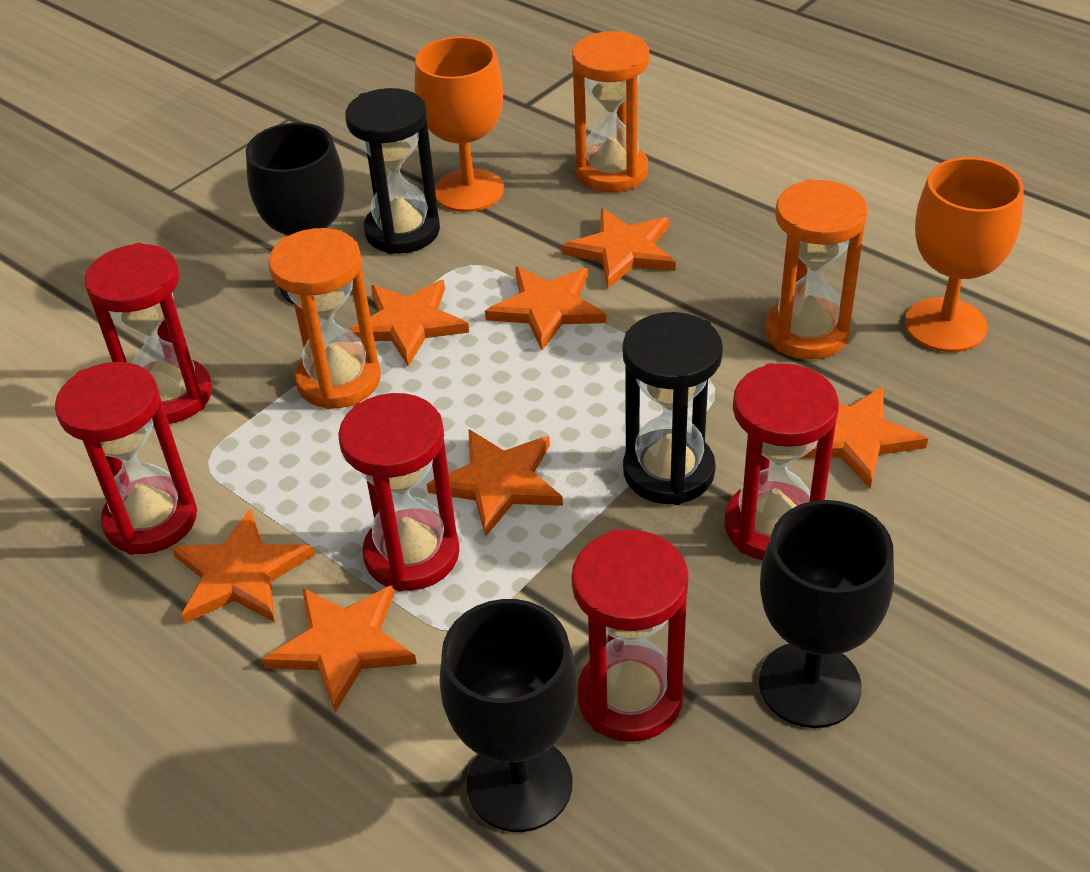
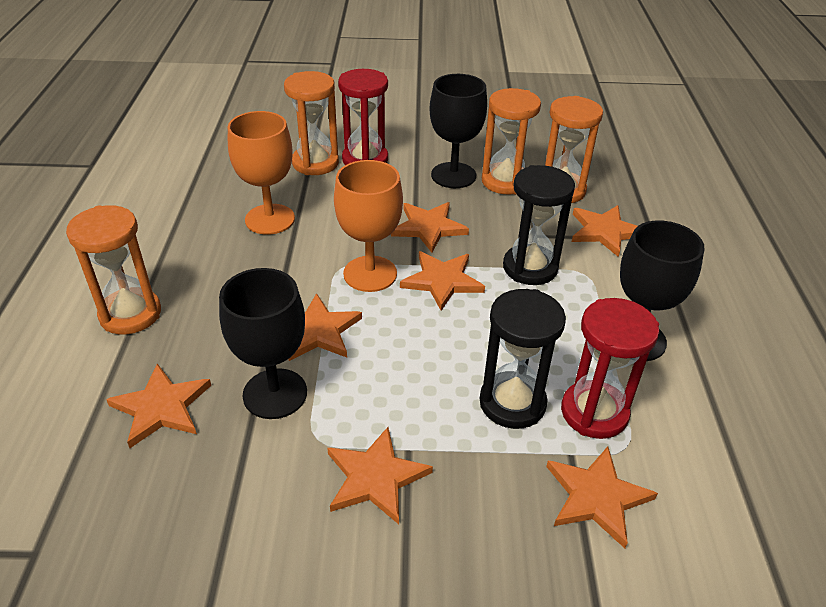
orange hourglass: 3 -> 4
red hourglass: 5 -> 2

